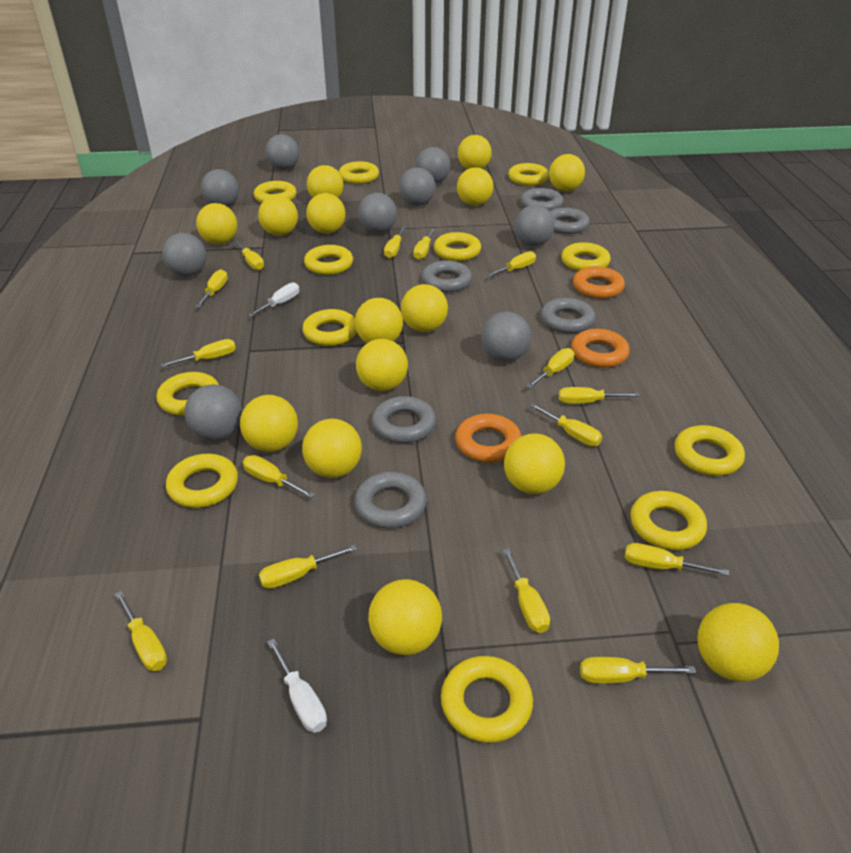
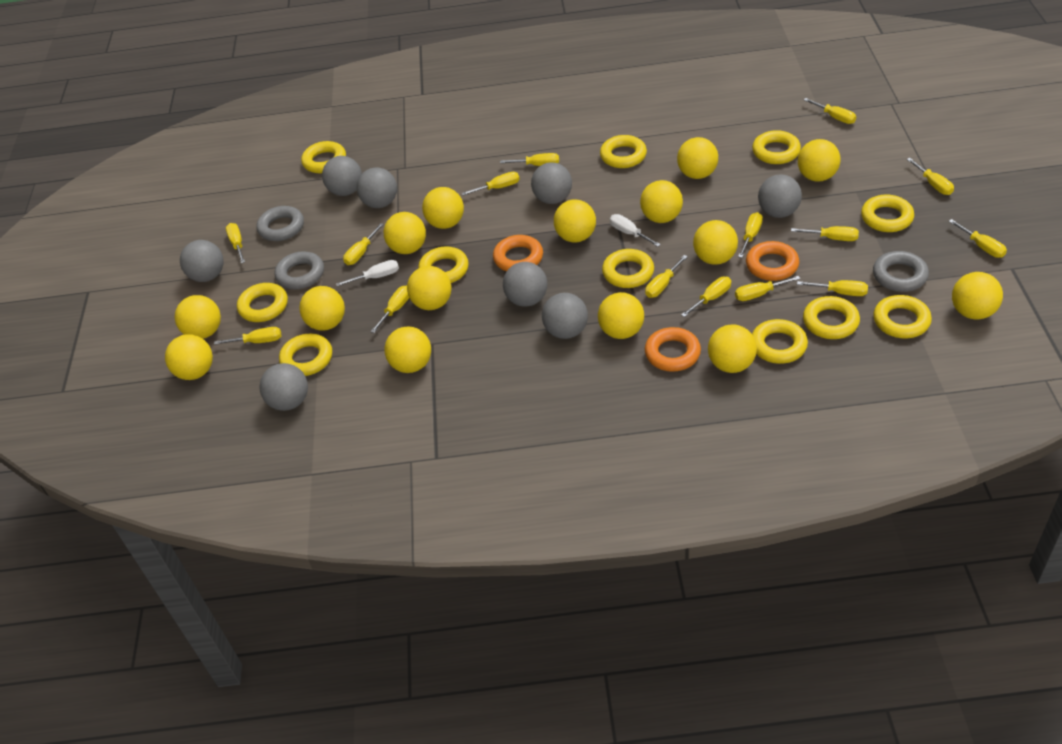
grey ball: 9 -> 8
grey ring: 6 -> 3
yellow ring: 12 -> 11

